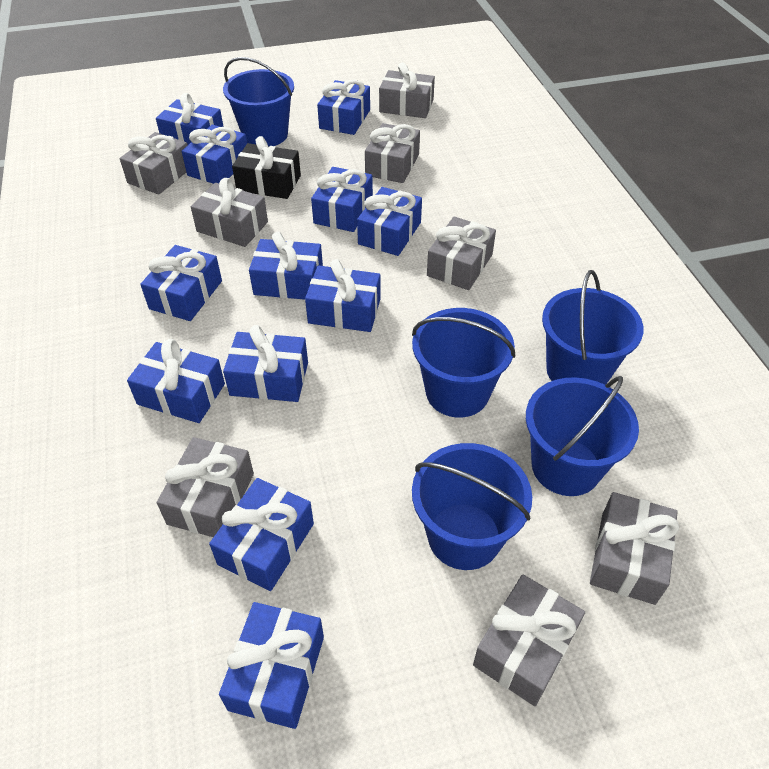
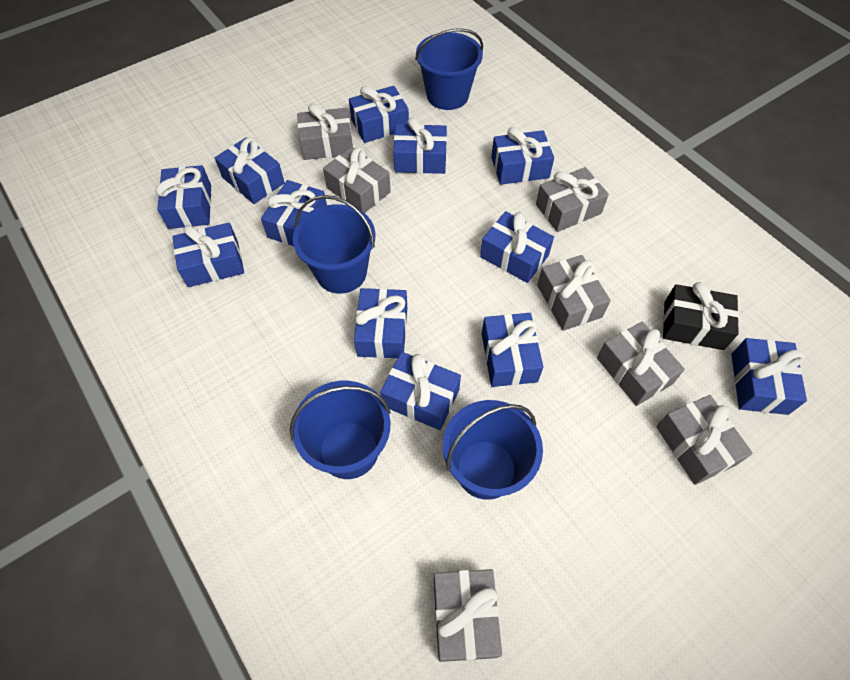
blue bucket: 5 -> 4
grey gift: 8 -> 7

